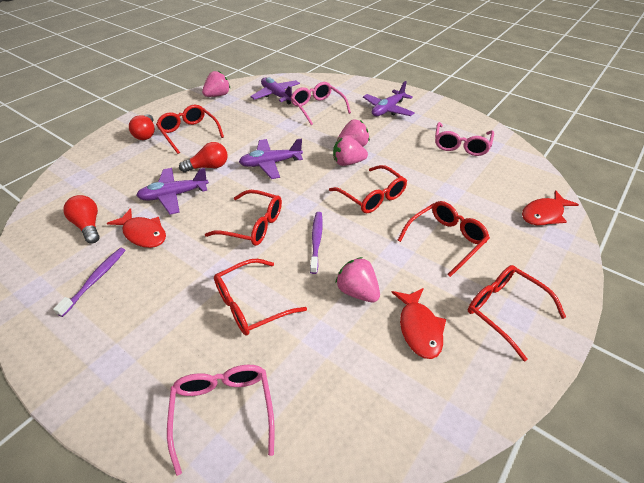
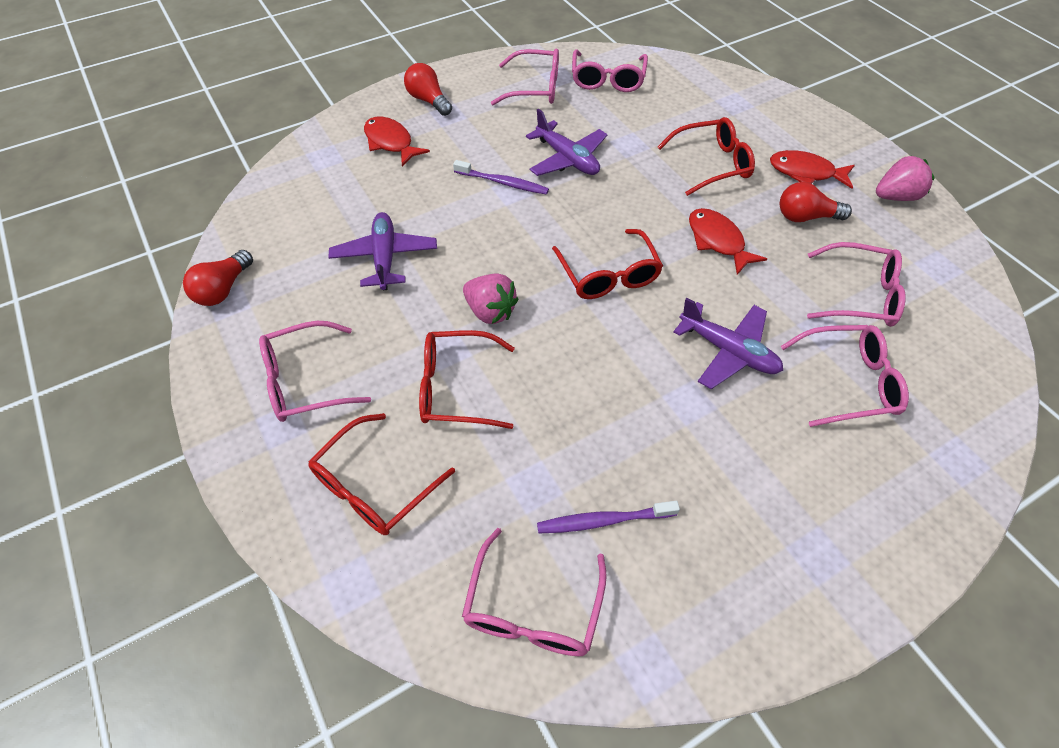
pink glasses: 3 -> 6
pink strawberry: 4 -> 2
purple plane: 4 -> 3
red glasses: 6 -> 4

